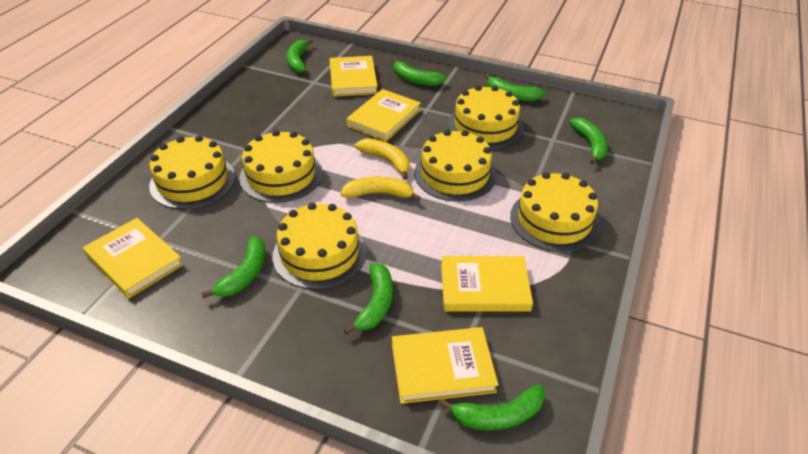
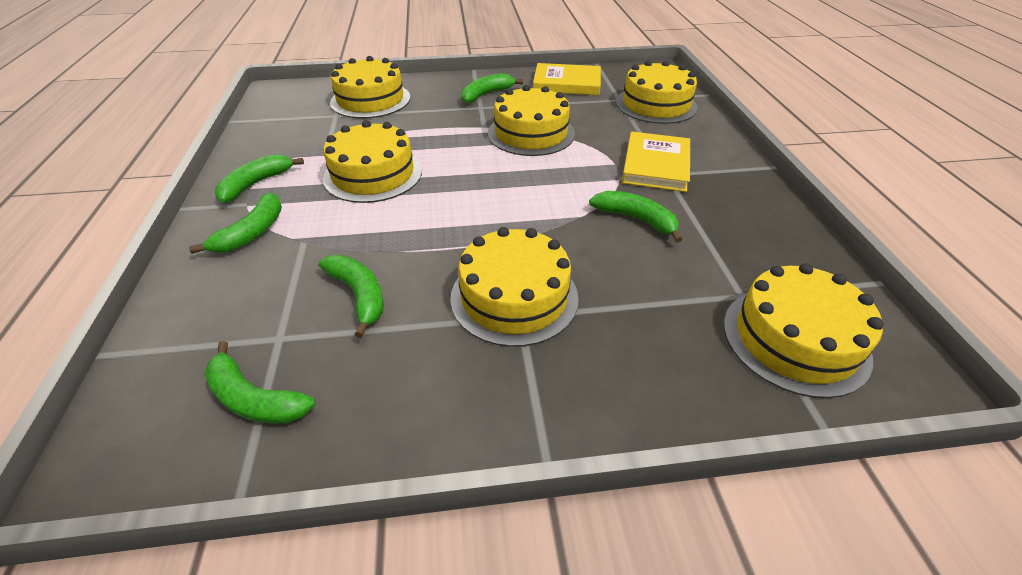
green banana: 7 -> 6
yellow banana: 2 -> 0
yellow book: 5 -> 2

